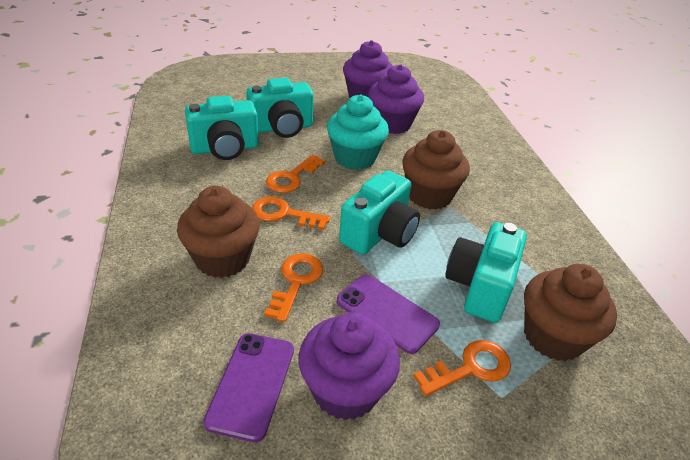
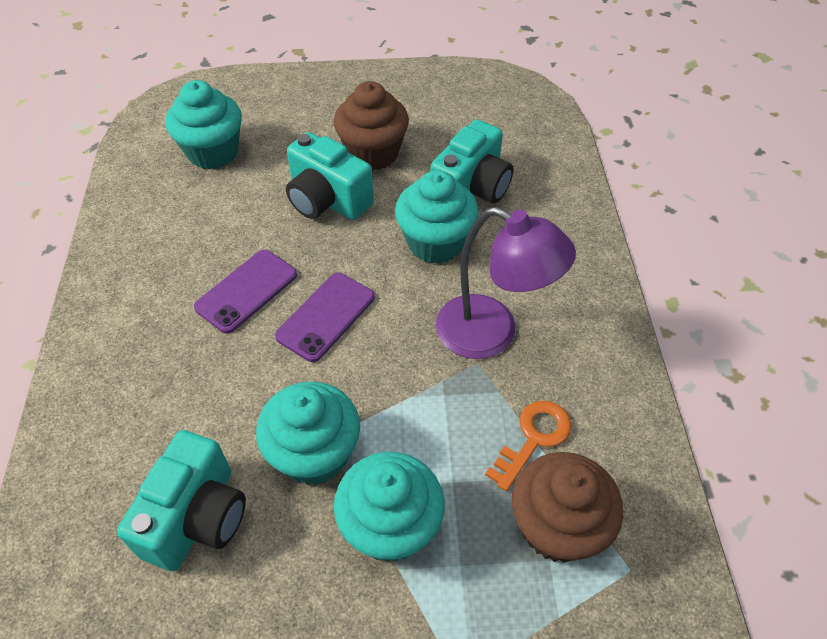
brown cupcake: 3 -> 2
orange key: 4 -> 1
purple cupcake: 3 -> 0
purple lamp: 0 -> 1
turquoise camera: 4 -> 3
turquoise cupcake: 1 -> 4

